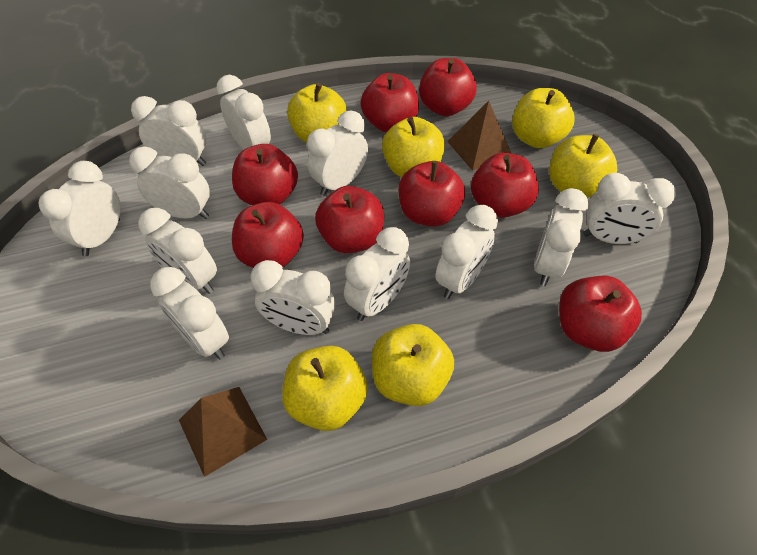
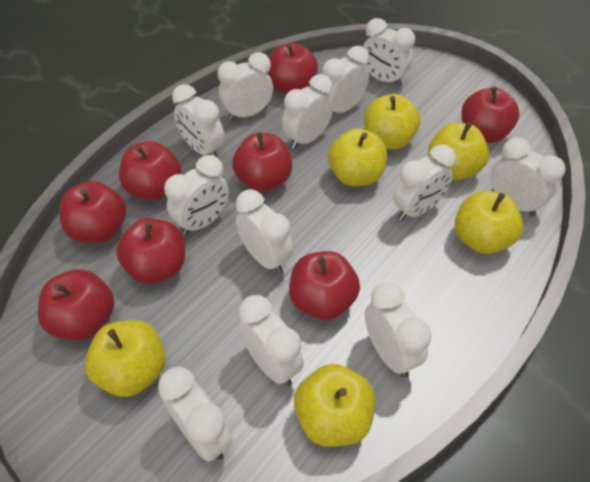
brown pyramid: 2 -> 0

